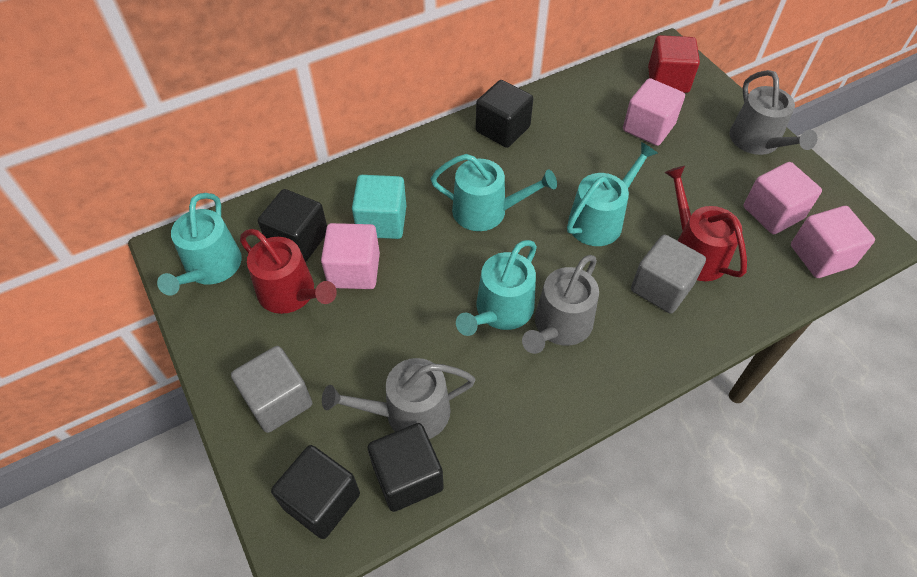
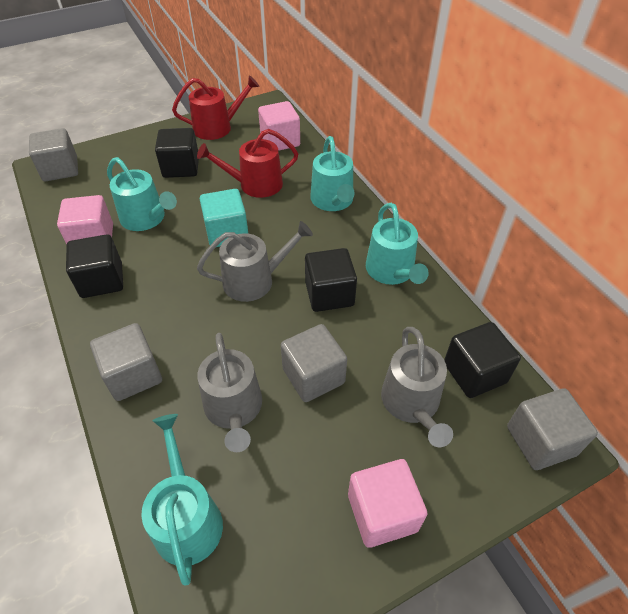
grey cube: 2 -> 4
pink cube: 4 -> 3
red cube: 1 -> 0

